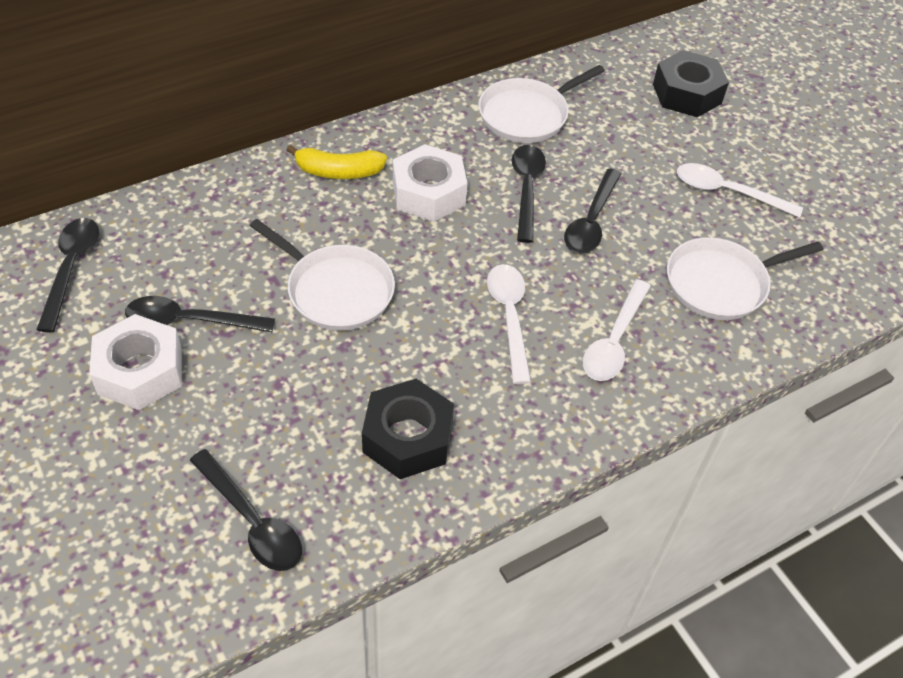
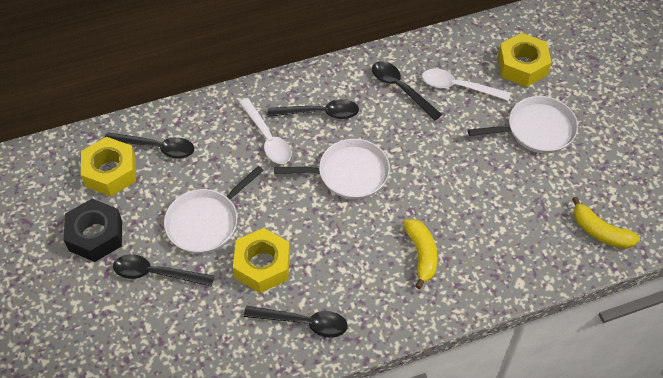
black nut: 2 -> 1
white nut: 2 -> 0
white spoon: 3 -> 2
yellow banana: 1 -> 2
yellow nut: 0 -> 3

